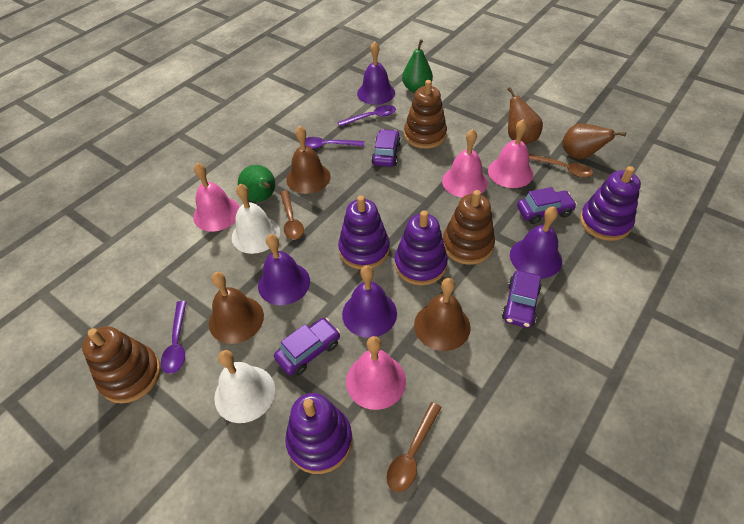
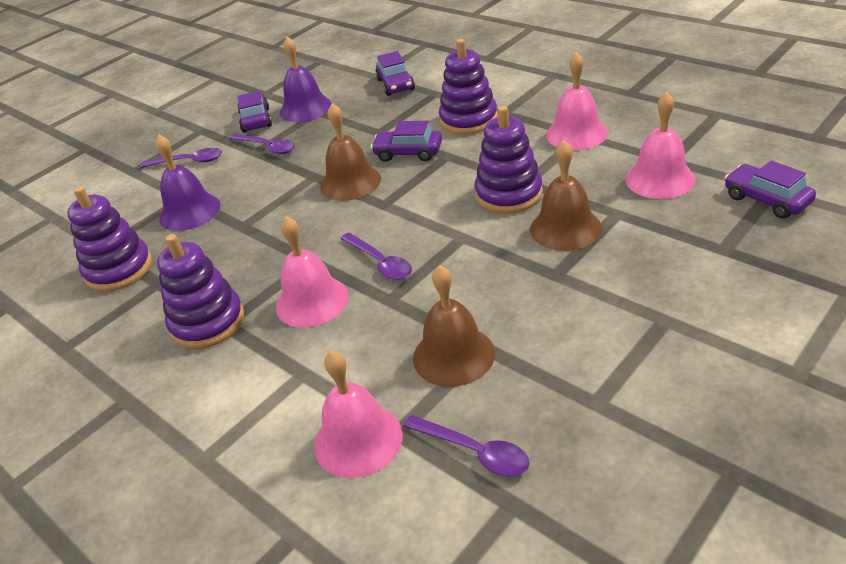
brown pear: 2 -> 0
brown spoon: 3 -> 0
brown stacking toy: 3 -> 0
green pear: 2 -> 0
purple bell: 4 -> 2
purple spoon: 3 -> 4
white bell: 2 -> 0

